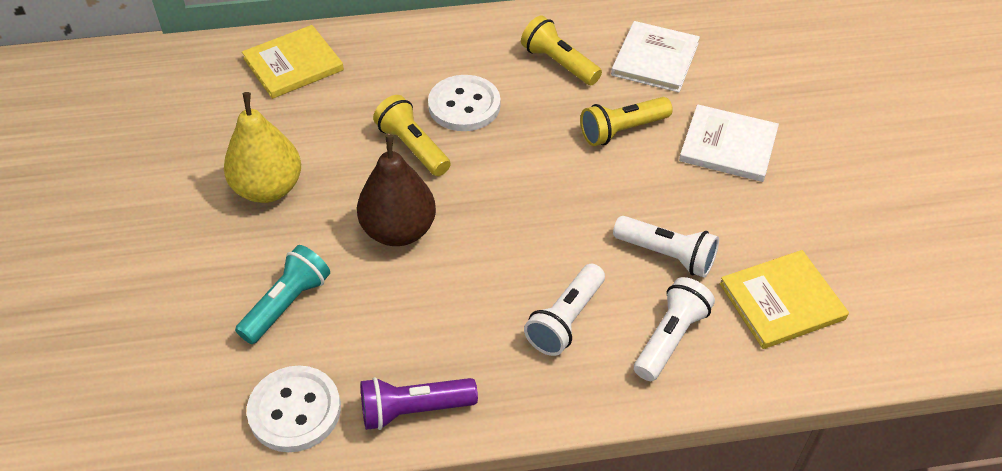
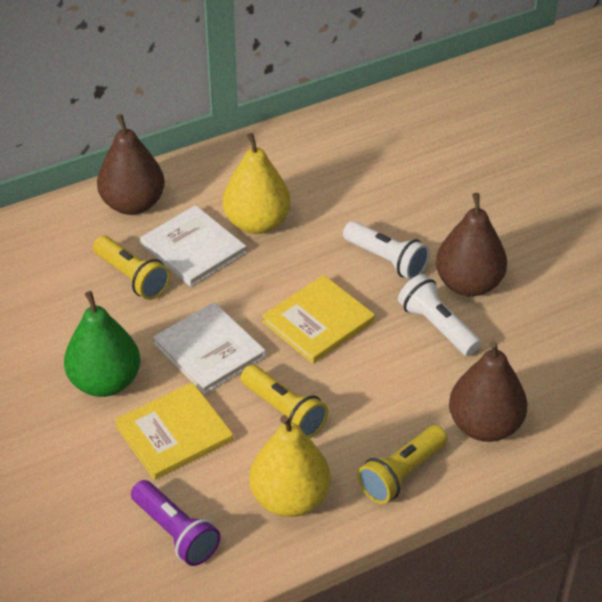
brown pear: 1 -> 3
green pear: 0 -> 1
turquoise flashlight: 1 -> 0
white button: 2 -> 0
white flashlight: 3 -> 2
yellow pear: 1 -> 2

